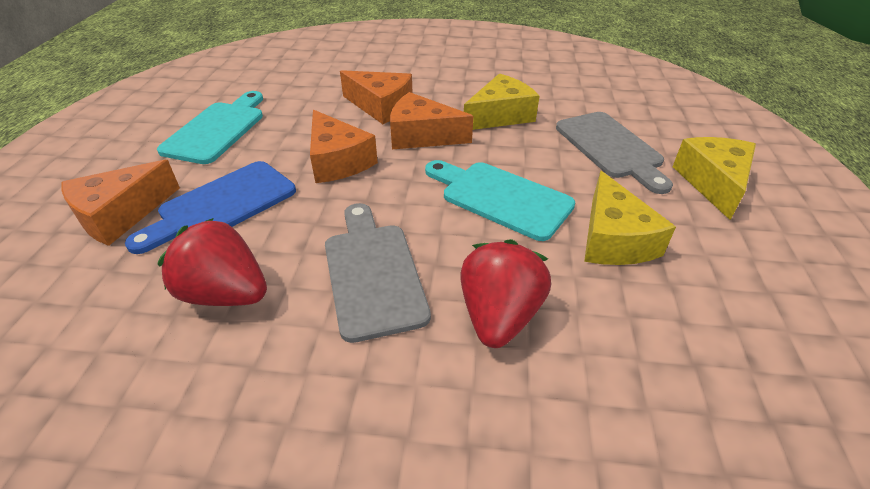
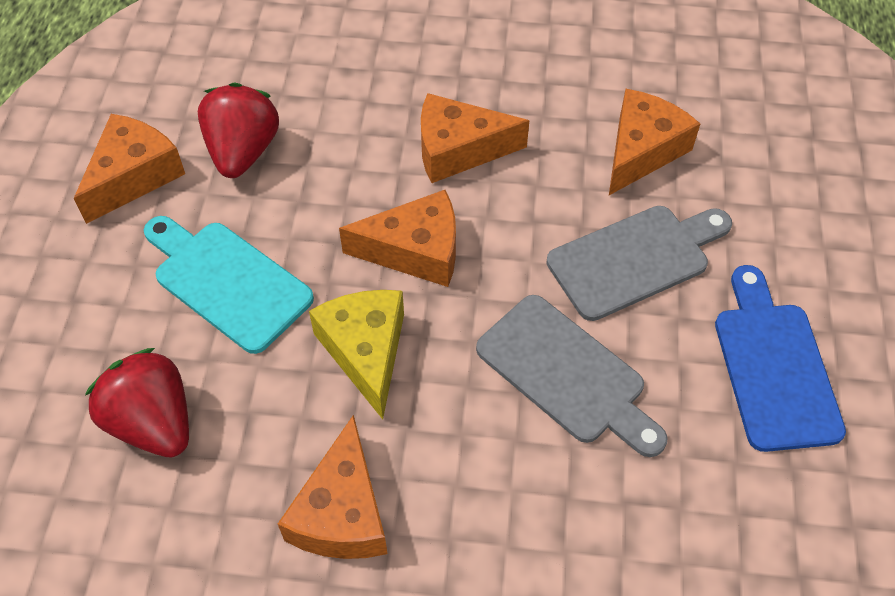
orange cheese: 4 -> 5
turquoise cutting board: 2 -> 1
yellow cheese: 3 -> 1

